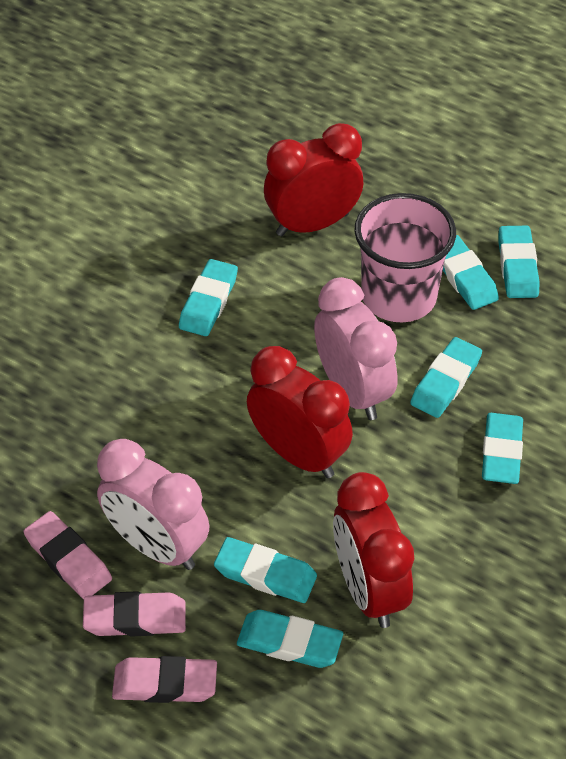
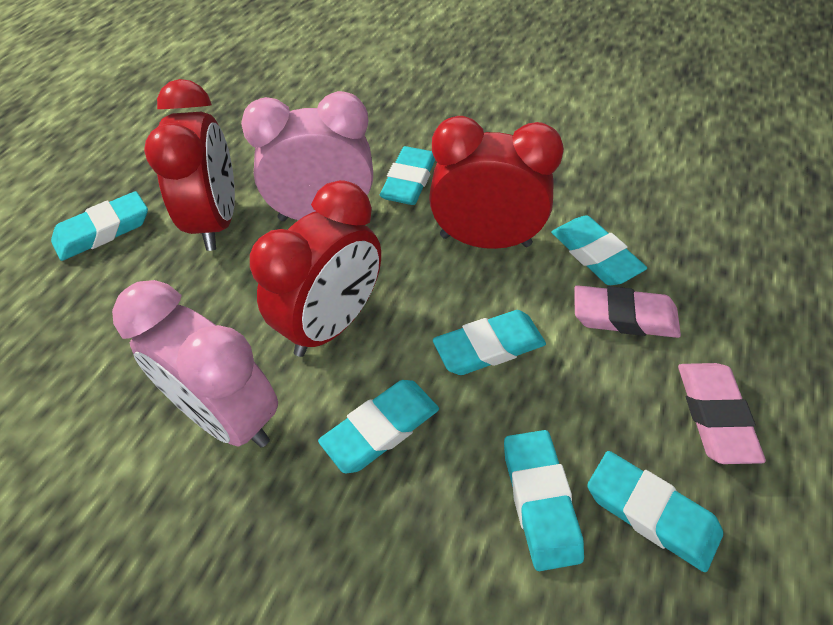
pink cup: 1 -> 0
pink eraser: 3 -> 2

